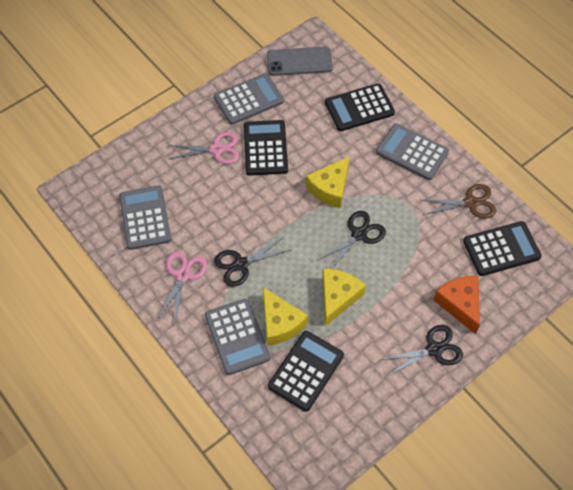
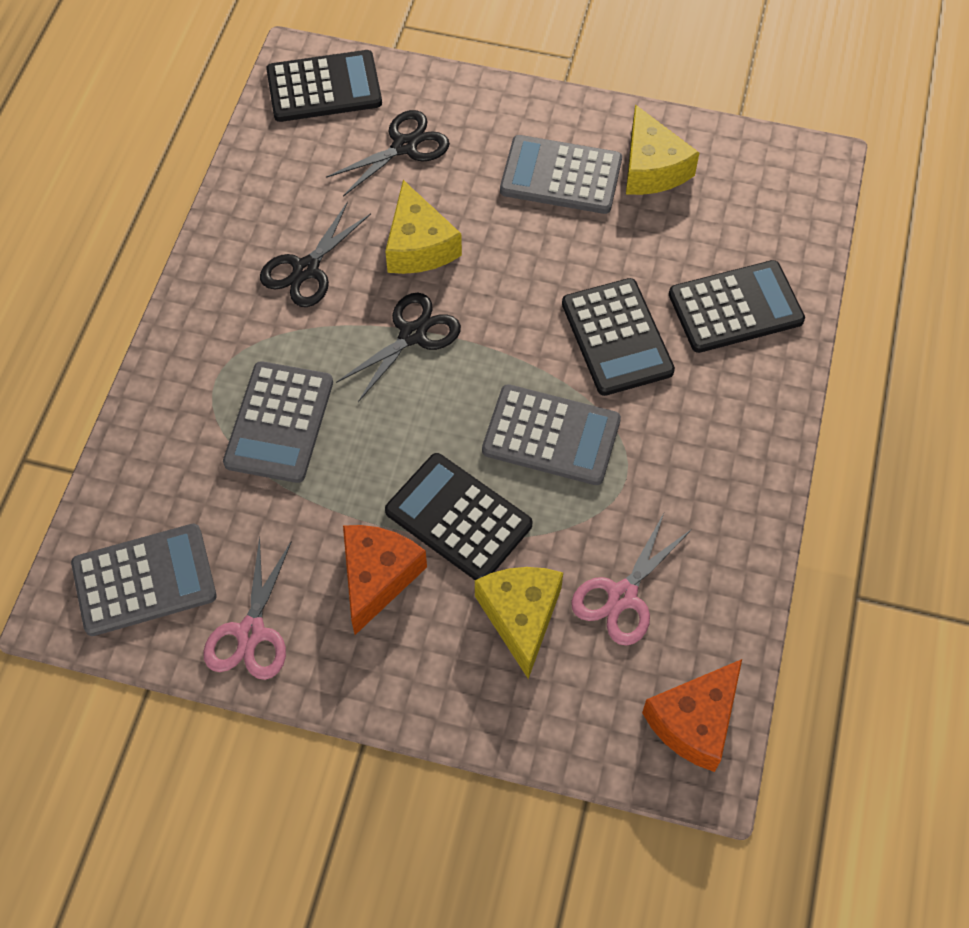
brown scissors: 1 -> 0
grey phone: 1 -> 0
orange cheese: 1 -> 2

